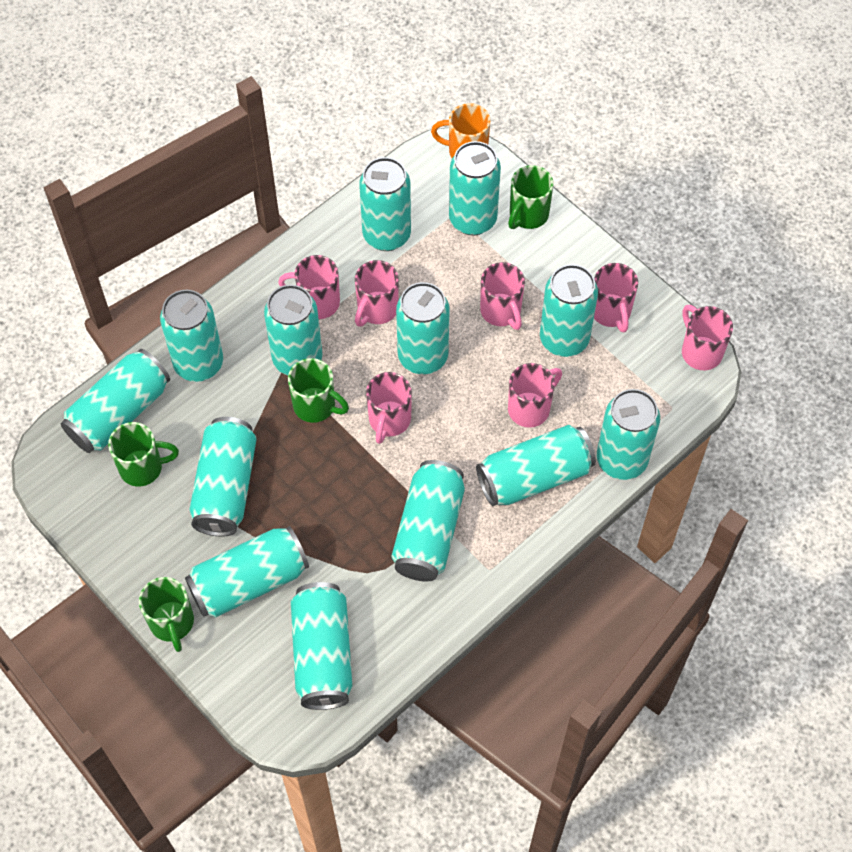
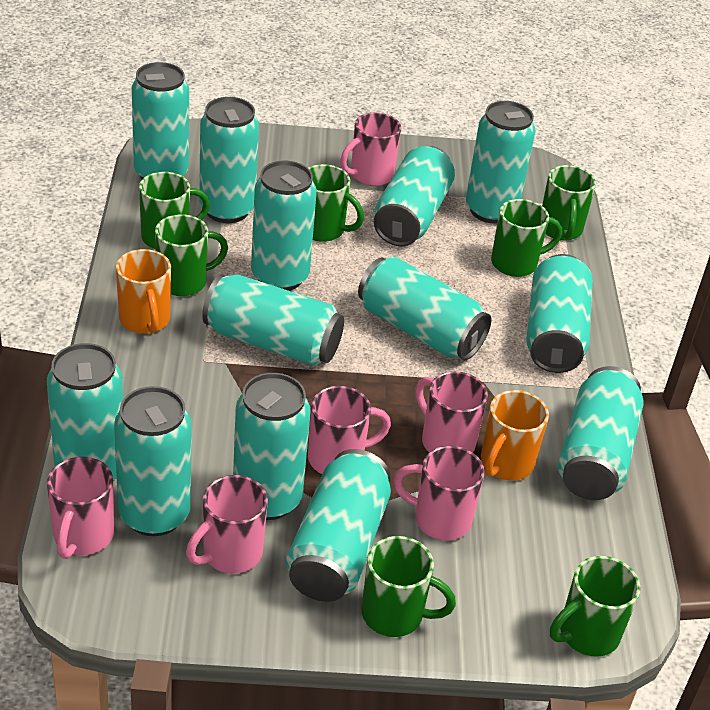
green mug: 4 -> 7
orange mug: 1 -> 2
pink mug: 7 -> 6

